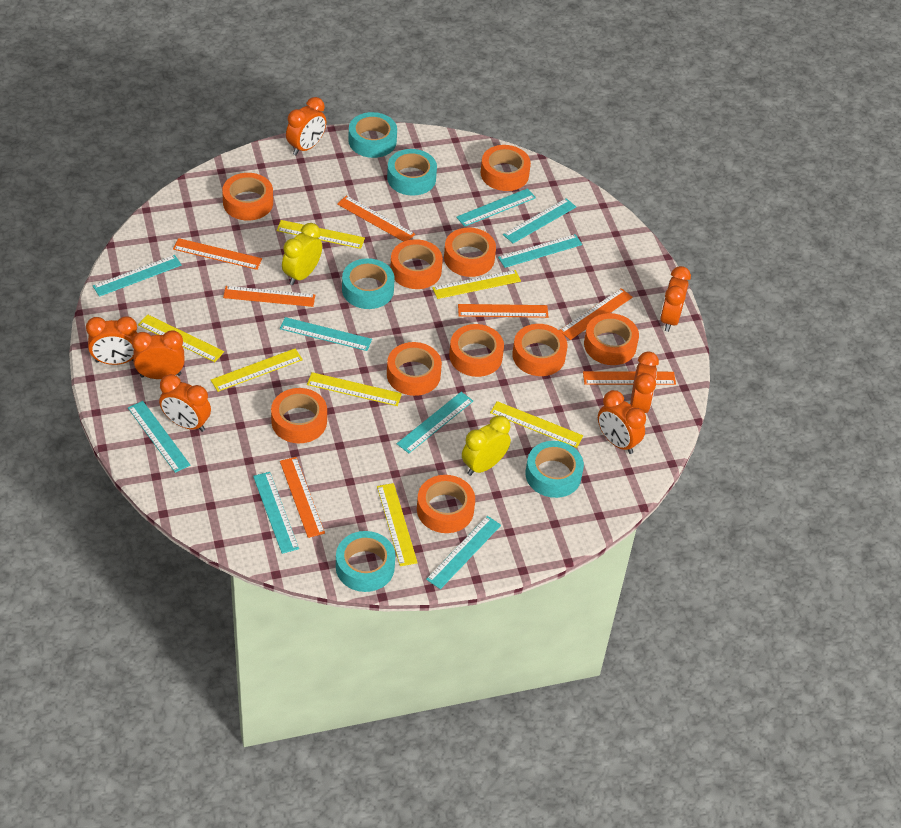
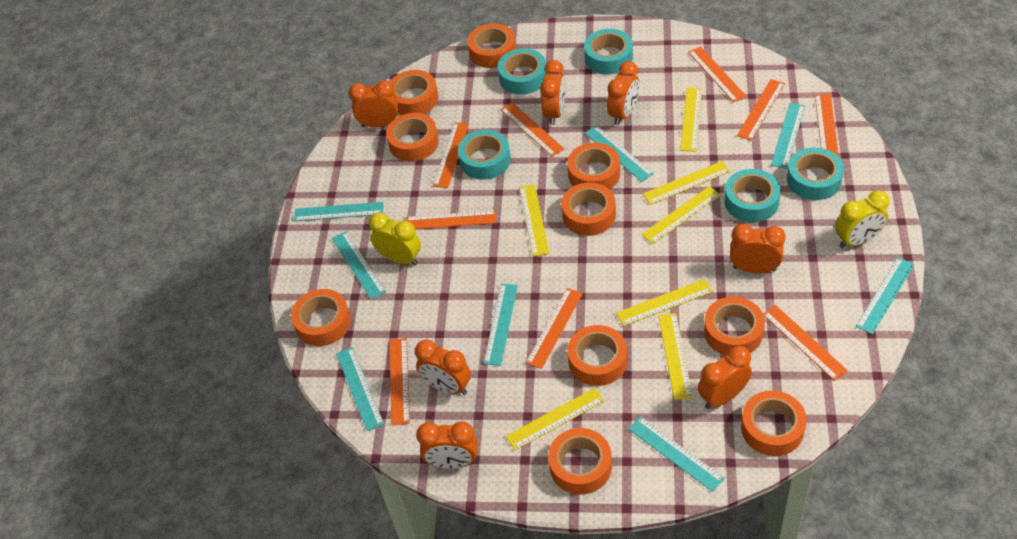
orange ruler: 7 -> 9
turquoise ruler: 9 -> 8

